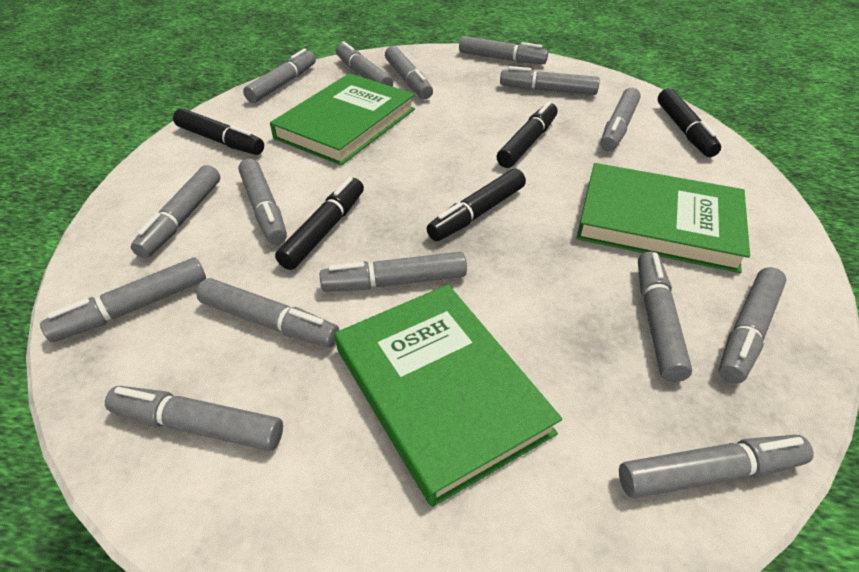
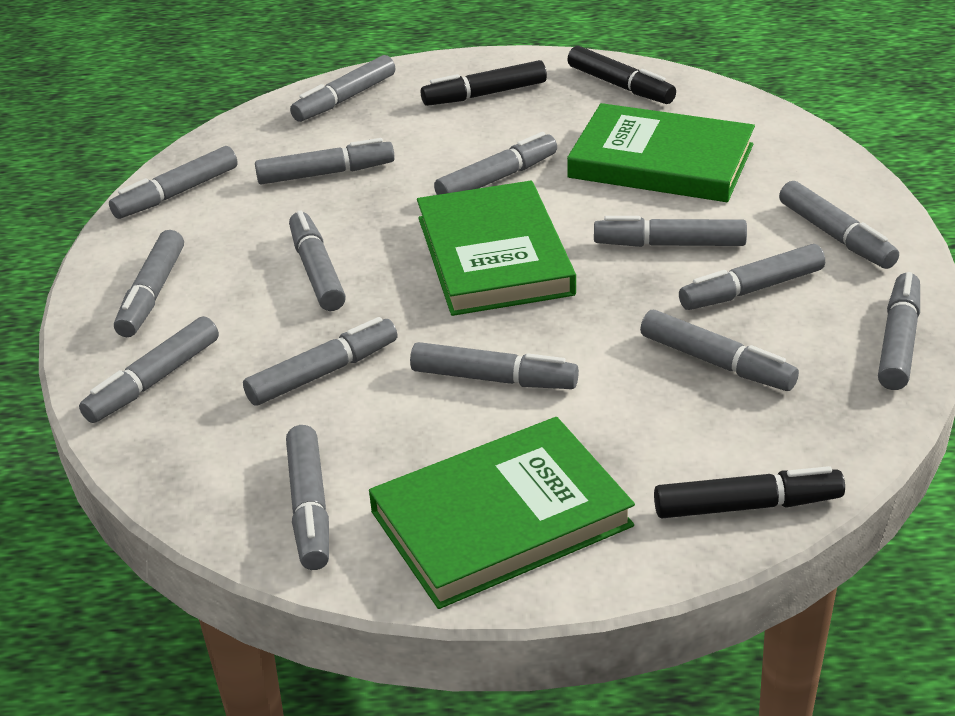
black marker: 5 -> 3

